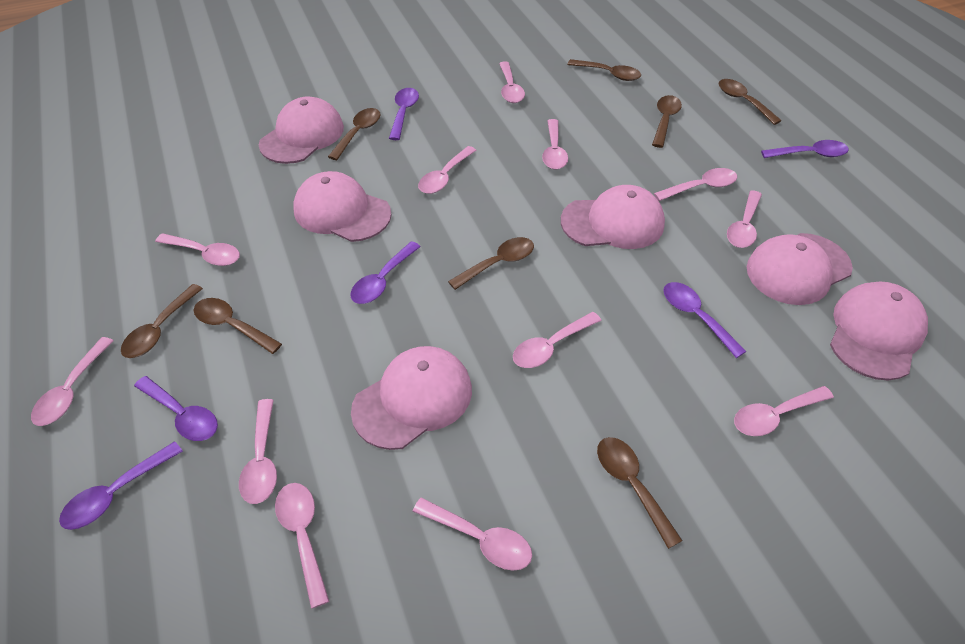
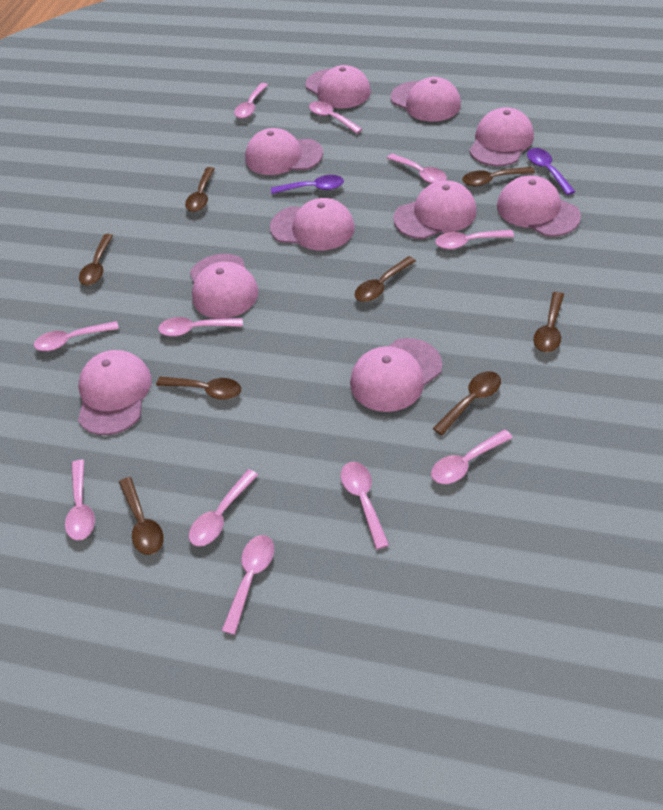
pink cap: 6 -> 10
pink spoon: 12 -> 11
purple spoon: 6 -> 2

